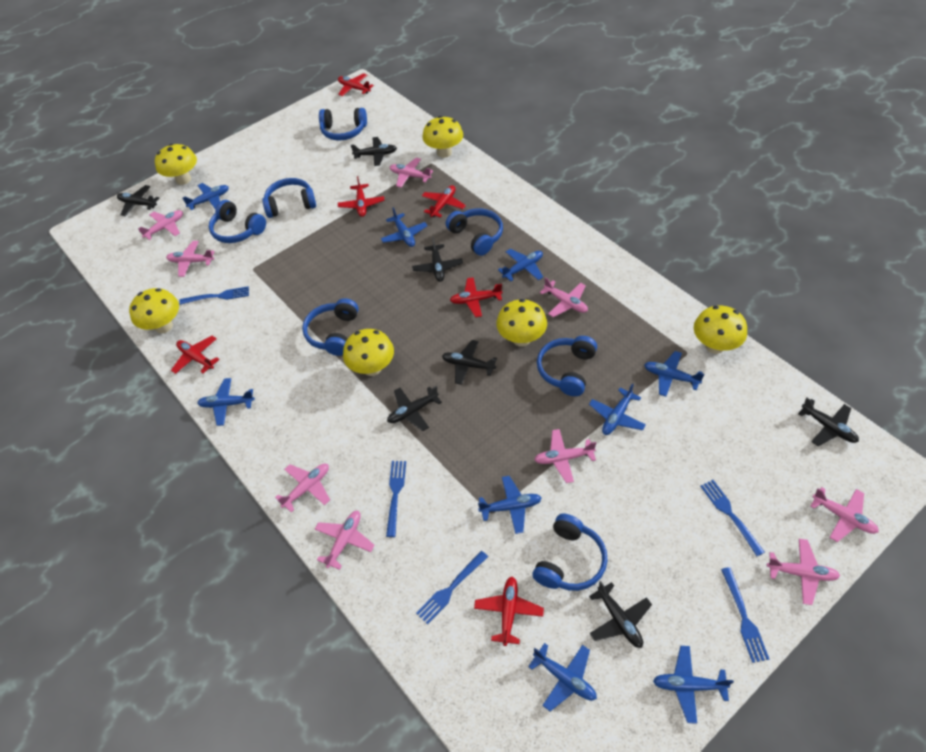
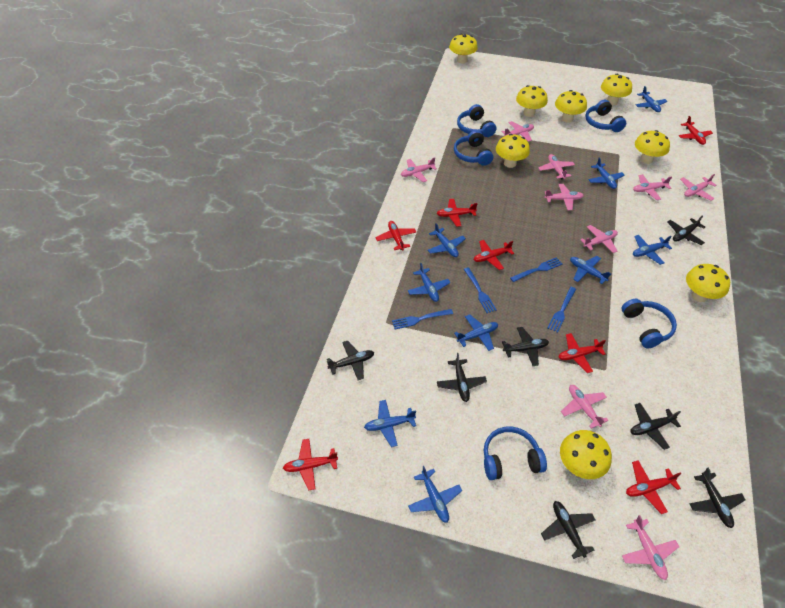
blue fork: 5 -> 4
blue headphones: 7 -> 5
red plane: 6 -> 7
yellow mushroom: 6 -> 8

